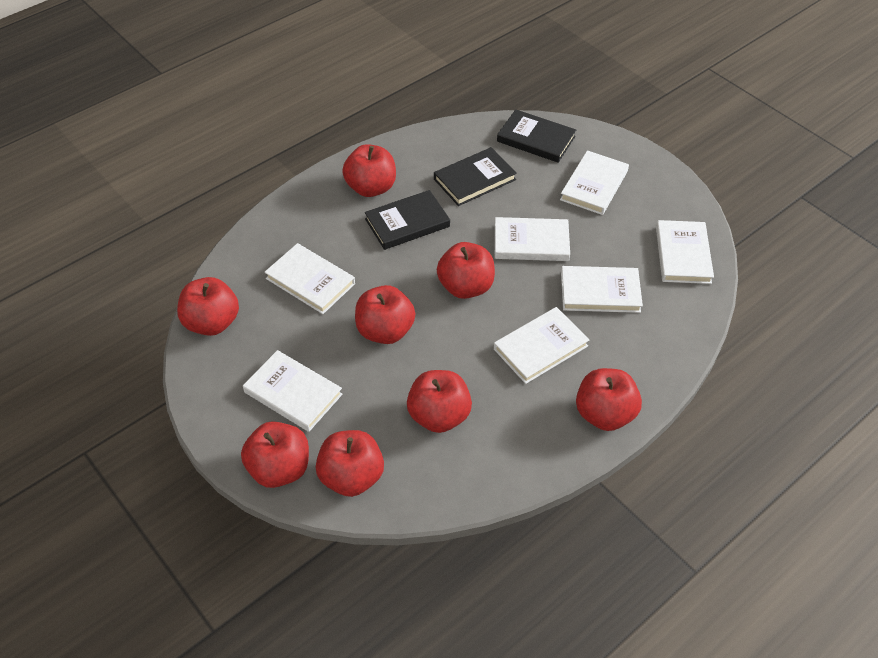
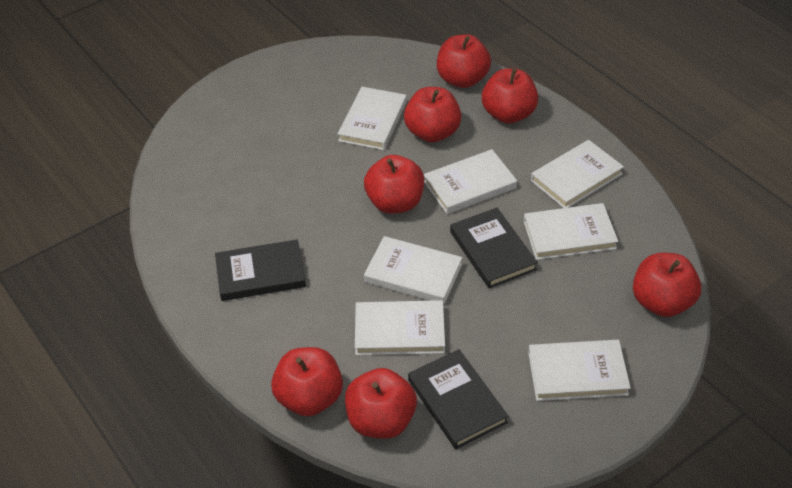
red apple: 8 -> 7

